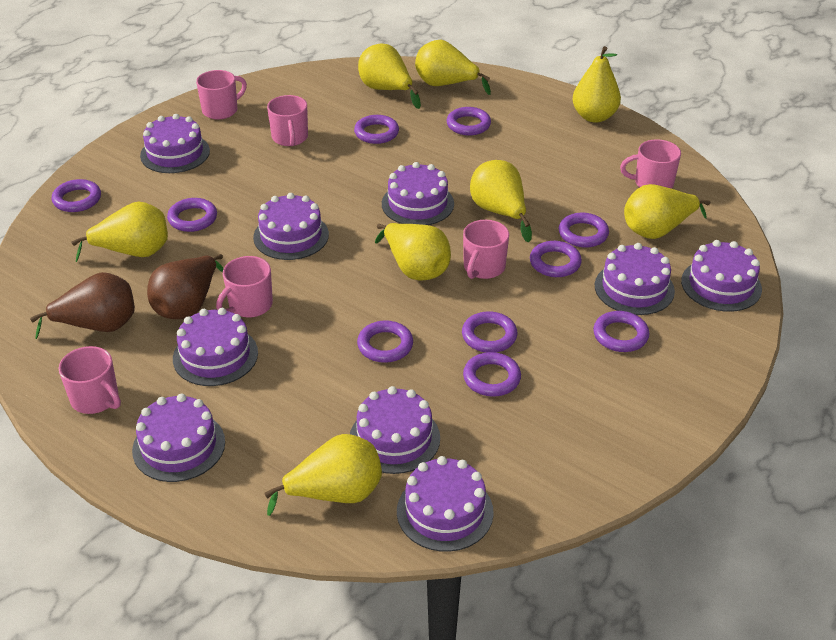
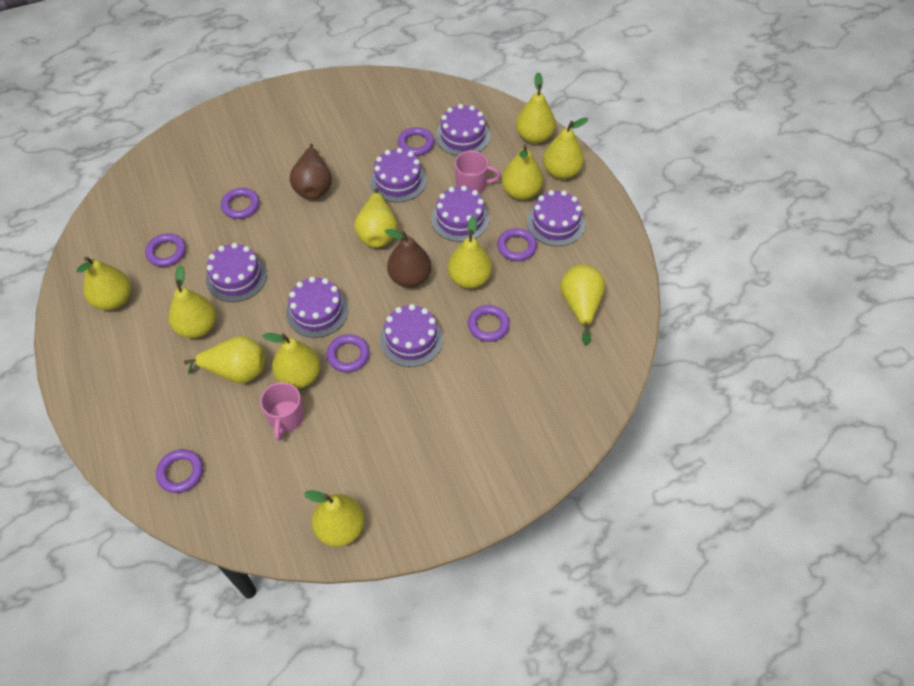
pink mug: 6 -> 2
purple cake: 9 -> 7
purple ring: 10 -> 7
yellow pear: 8 -> 11

